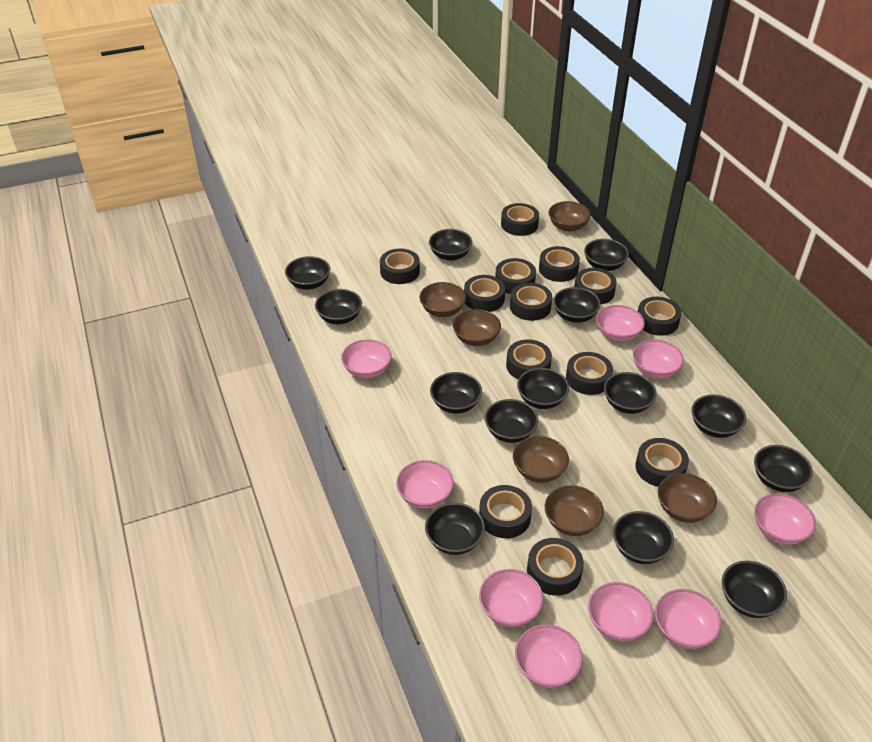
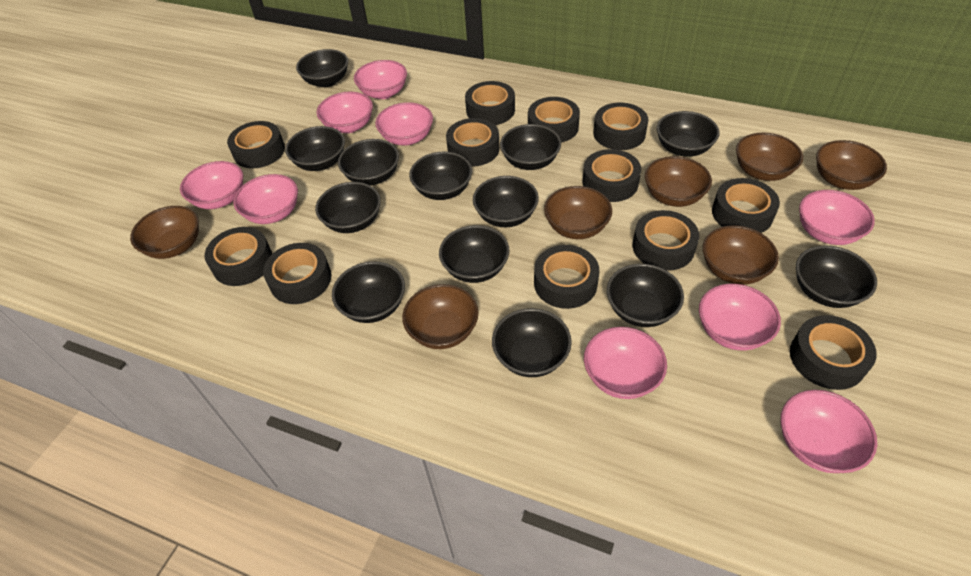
black bowl: 14 -> 13
black tape: 13 -> 12
brown bowl: 6 -> 7

